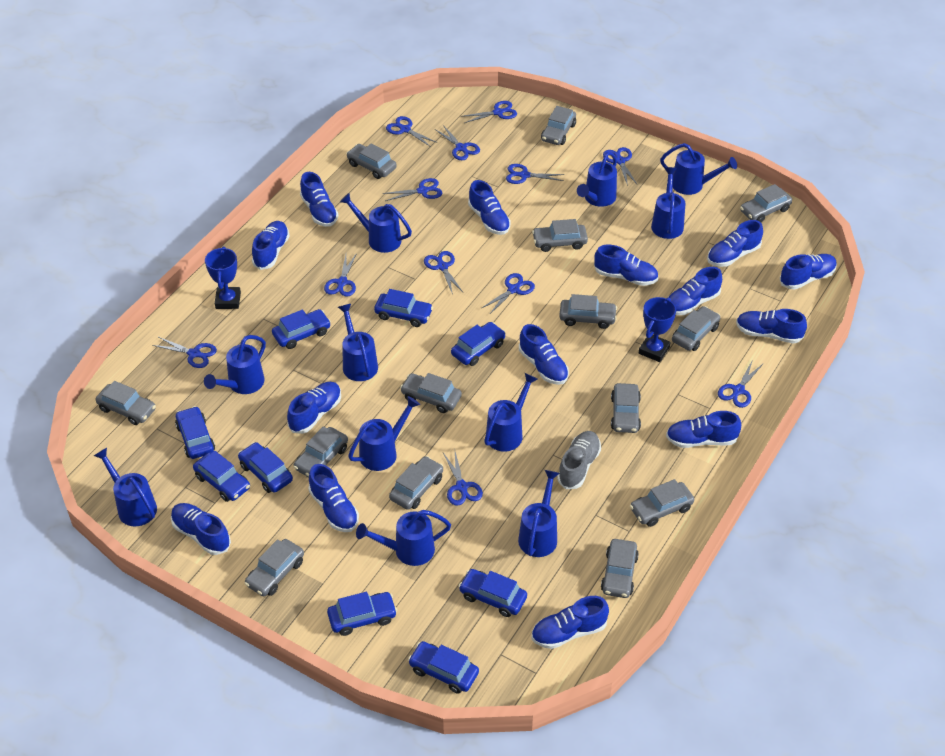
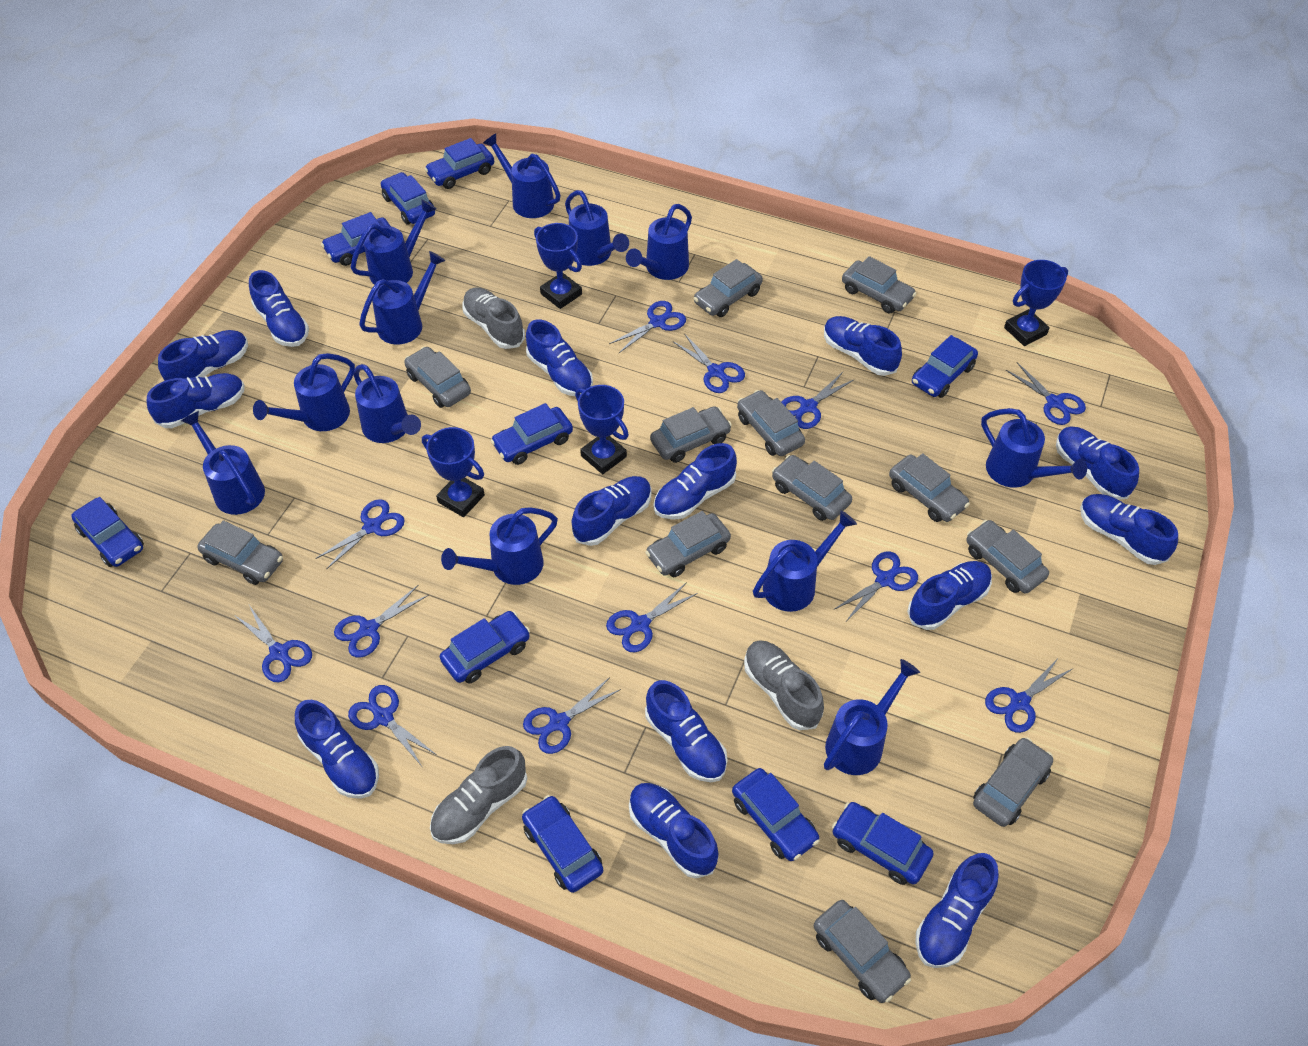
blue car: 9 -> 10
blue trophy: 2 -> 4
blue watering can: 11 -> 12
grey car: 14 -> 12
grey shoe: 1 -> 3

